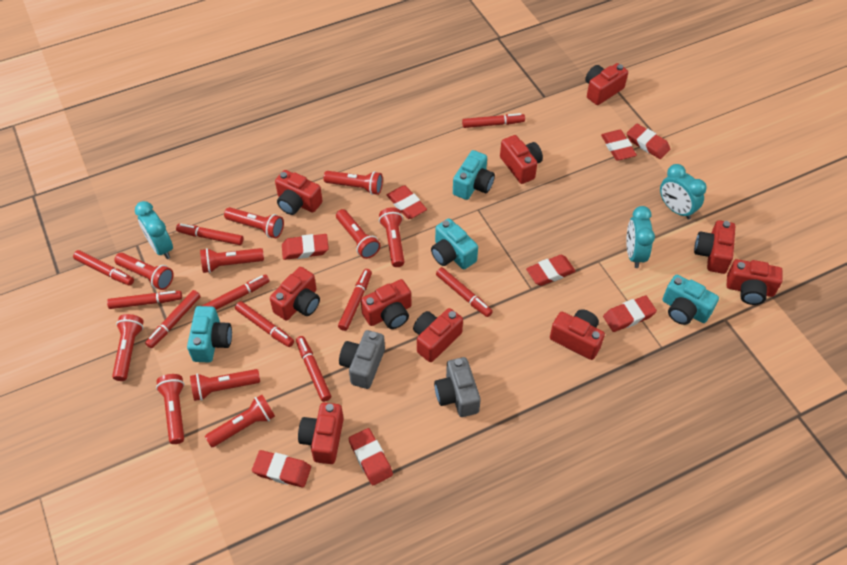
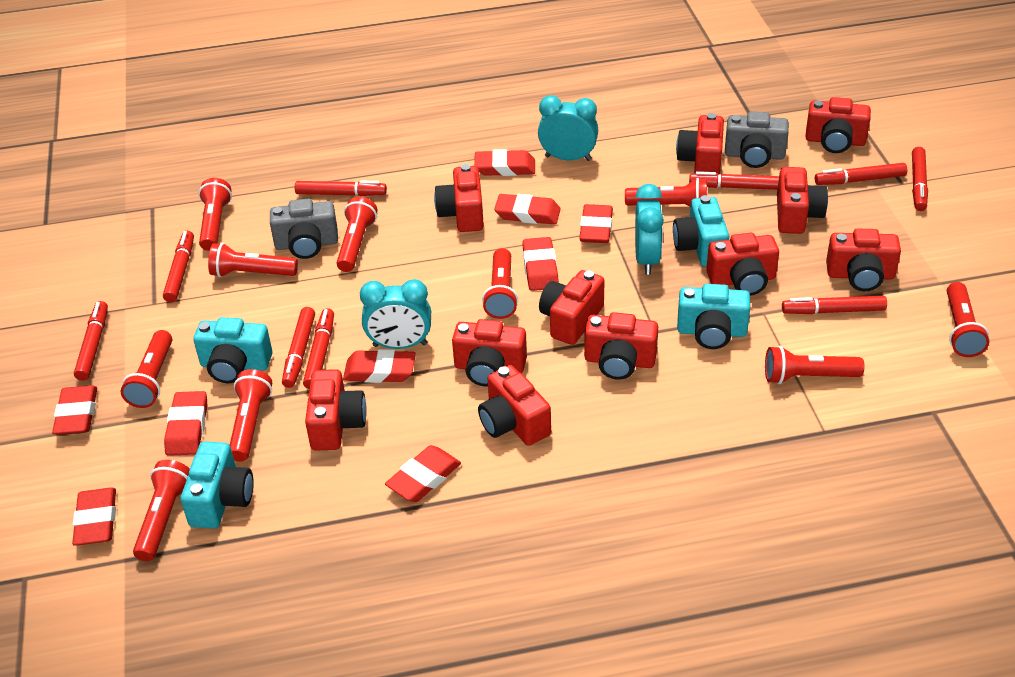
red camera: 10 -> 11
red eraser: 8 -> 9
red marker: 10 -> 9

